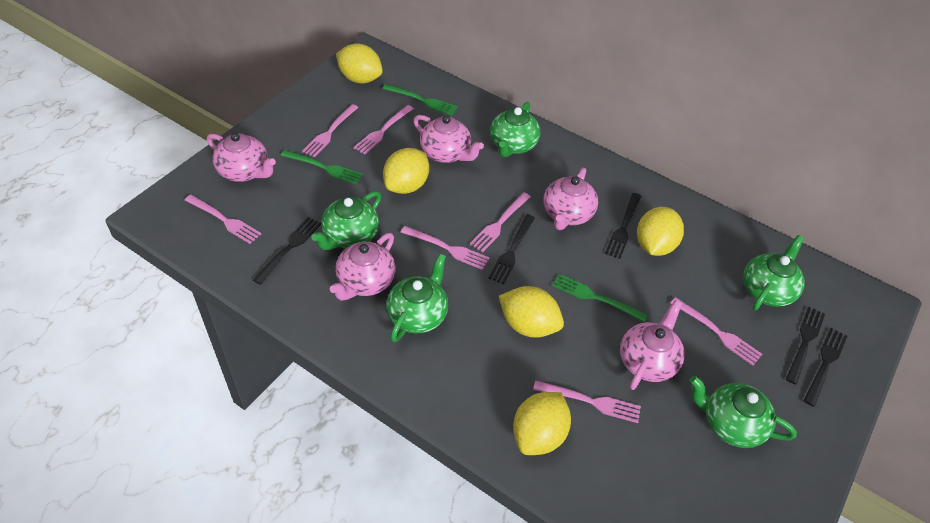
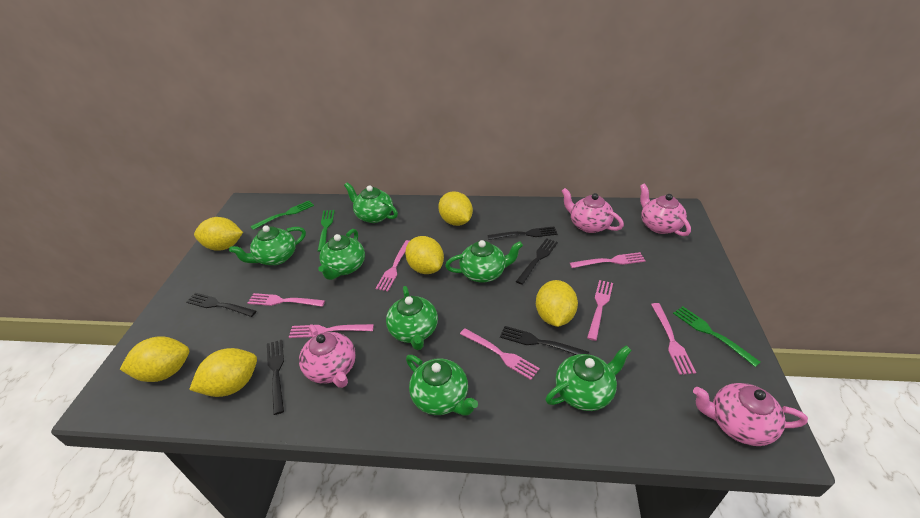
green teapot: 5 -> 7
pink teapot: 5 -> 4
yellow lemon: 5 -> 6

